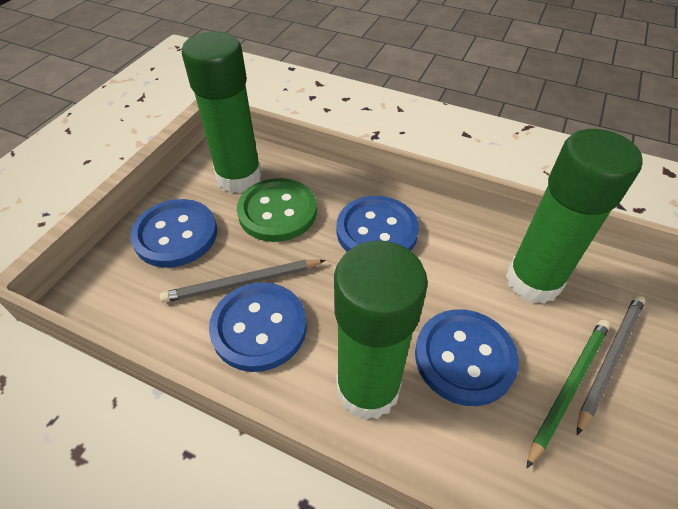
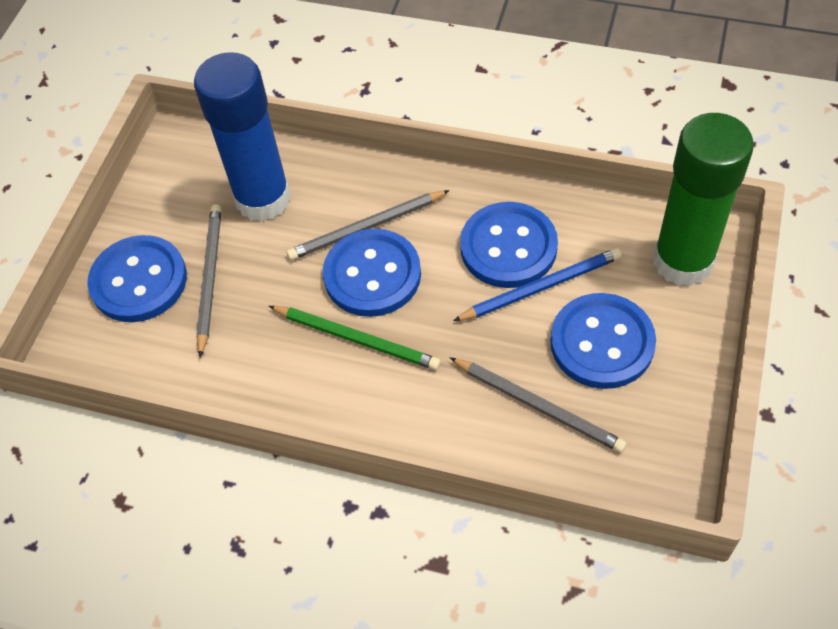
blue glue stick: 0 -> 1
blue pencil: 0 -> 1
green button: 1 -> 0
green glue stick: 3 -> 1
grey pencil: 2 -> 3

